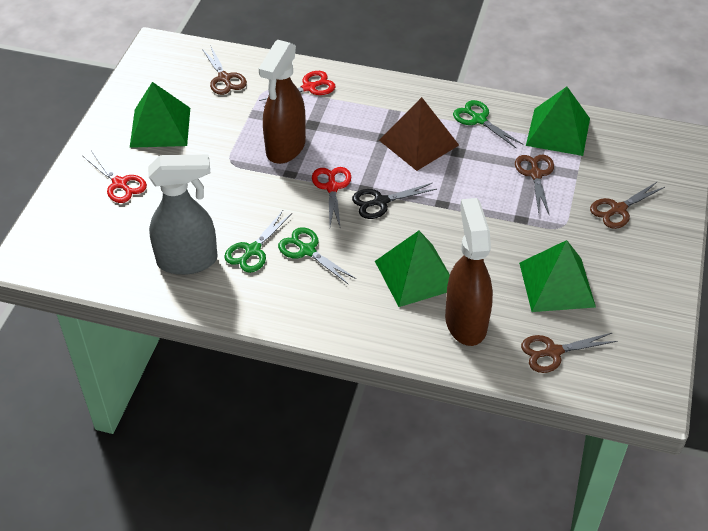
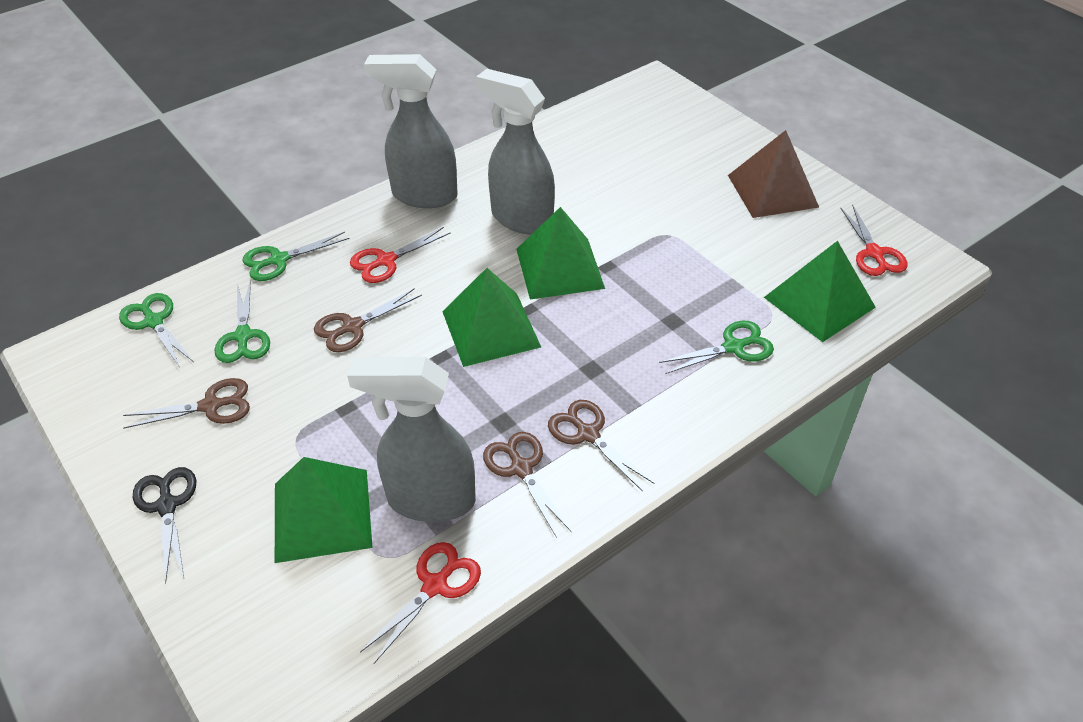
brown spray bottle: 2 -> 0
green scissors: 3 -> 4
grey spray bottle: 1 -> 3

